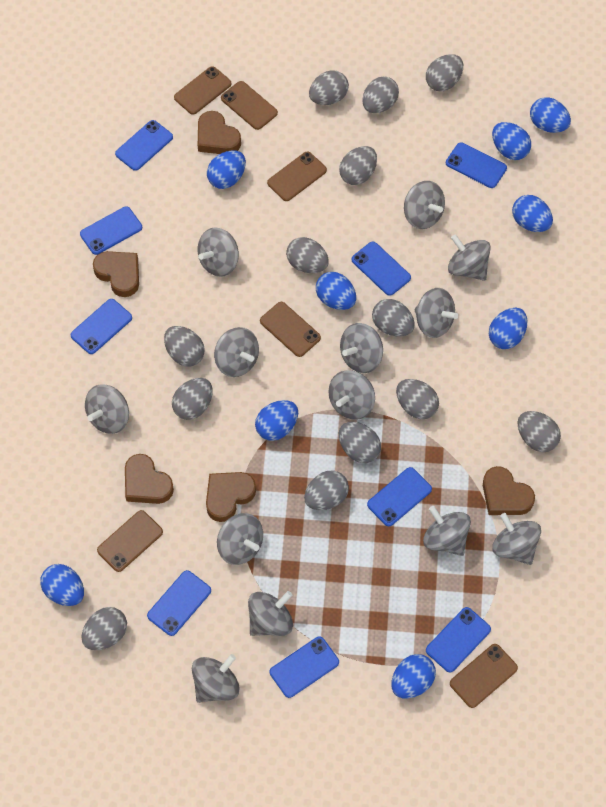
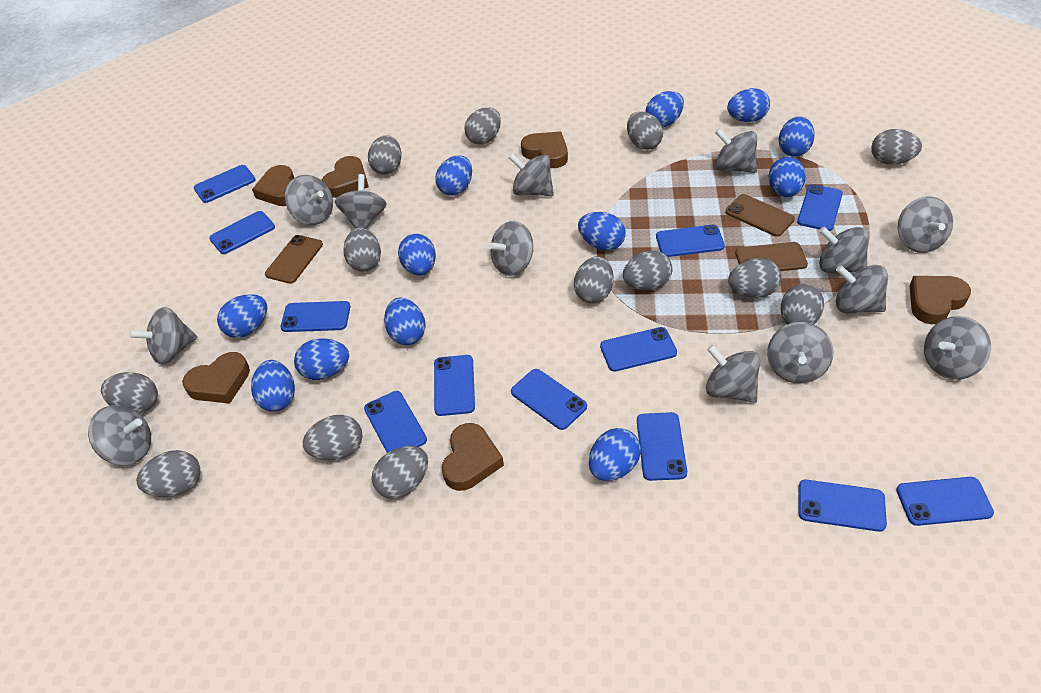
blue egg: 9 -> 12
blue phone: 9 -> 12
brown heart: 5 -> 6
brown phone: 6 -> 3

